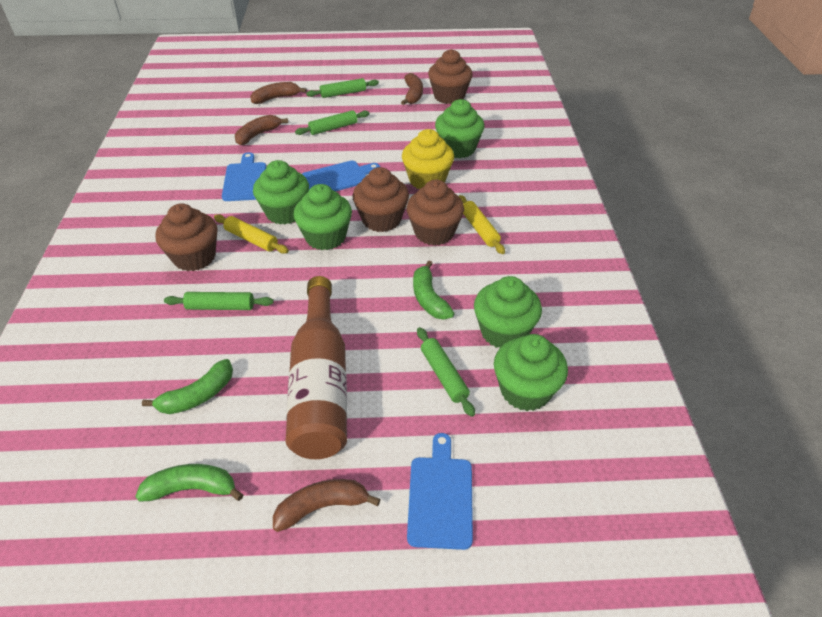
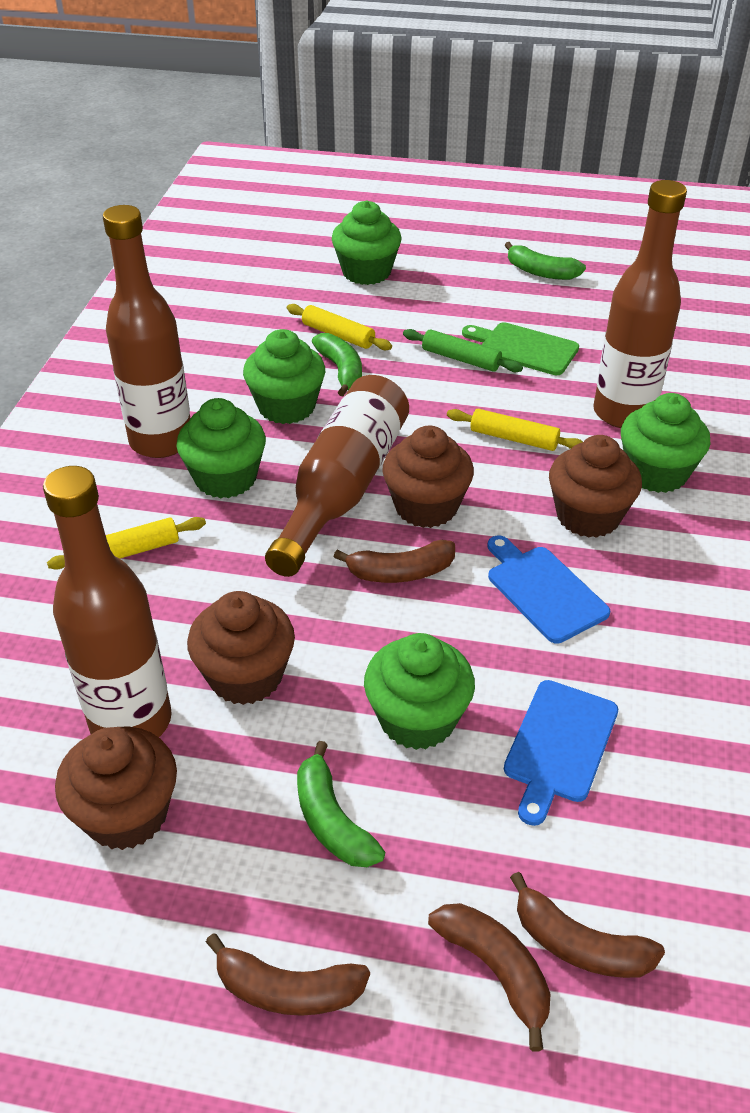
blue cutting board: 3 -> 2
brown bottle: 1 -> 4
green cutting board: 0 -> 1
green rolling pin: 4 -> 1
yellow cupcake: 1 -> 0
yellow rolling pin: 2 -> 3

